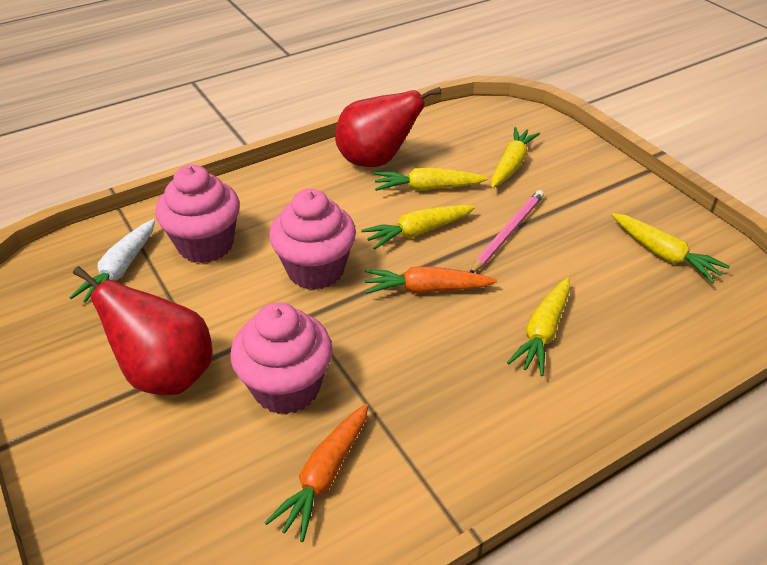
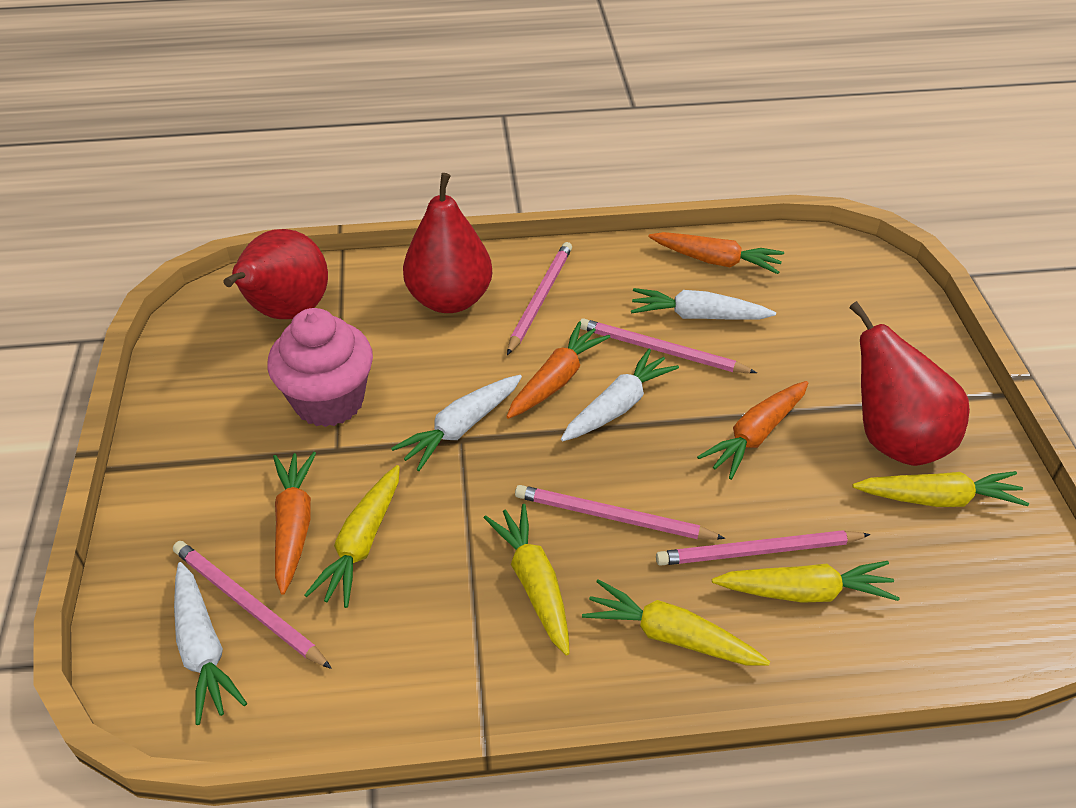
orange carrot: 2 -> 4
pink cupcake: 3 -> 1
pink pencil: 1 -> 5
red pear: 2 -> 3
white carrot: 1 -> 4

